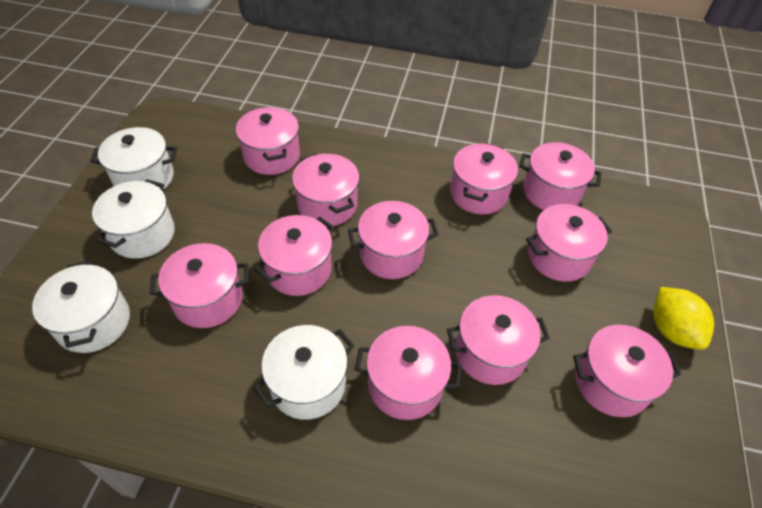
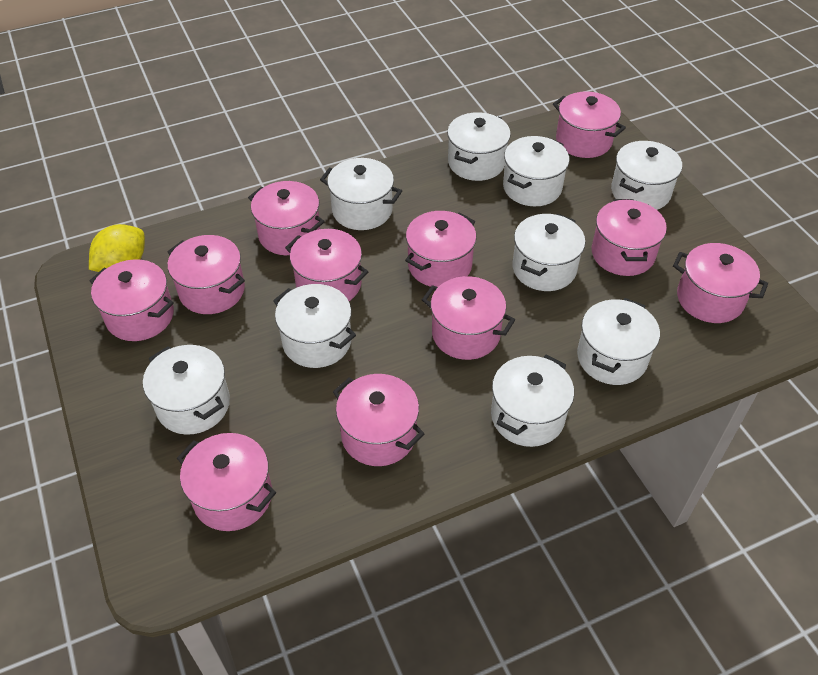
white pot: 4 -> 9

